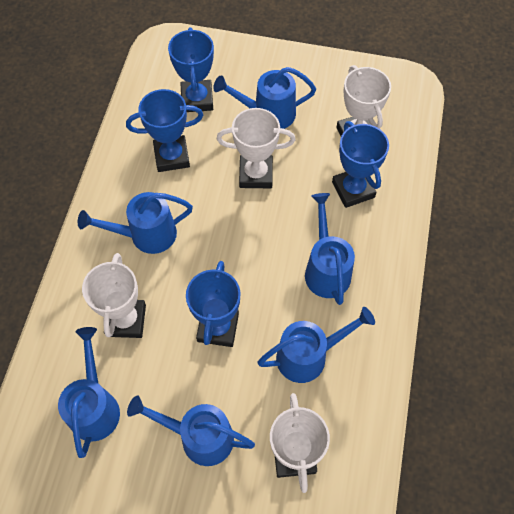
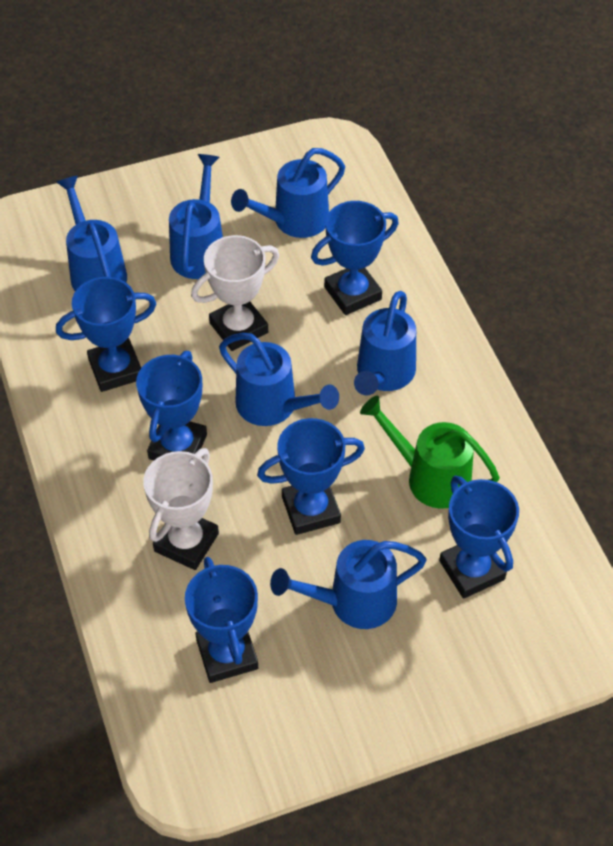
blue trophy: 4 -> 6
green watering can: 0 -> 1
white trophy: 4 -> 2

